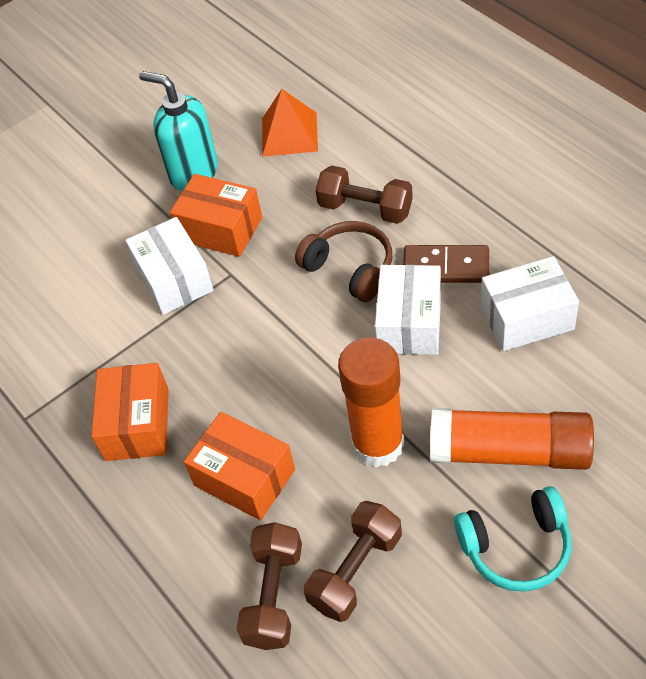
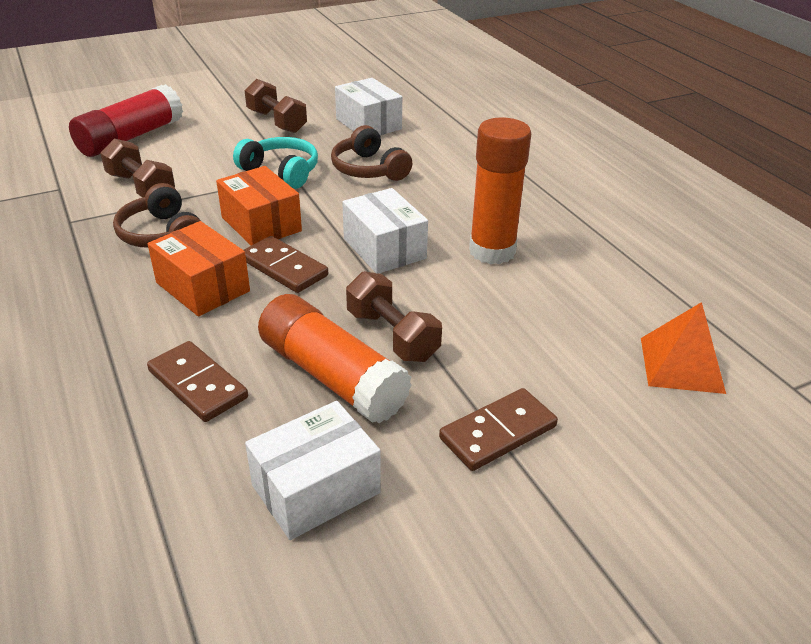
brown domino: 1 -> 3
brown headphones: 1 -> 2
orange box: 3 -> 2
red glue stick: 0 -> 1
turquoise soap dispenser: 1 -> 0

